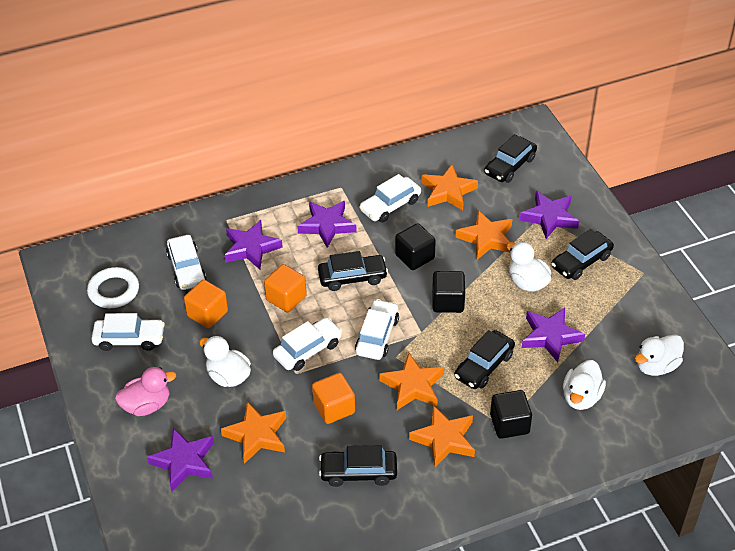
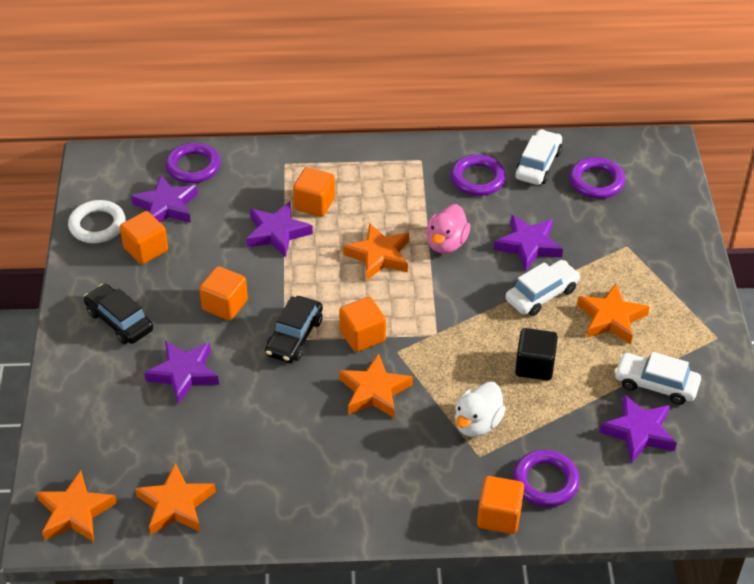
black car: 5 -> 2
black cube: 3 -> 1
orange cube: 3 -> 5
purple ring: 0 -> 4
white car: 5 -> 3
white duck: 4 -> 1

